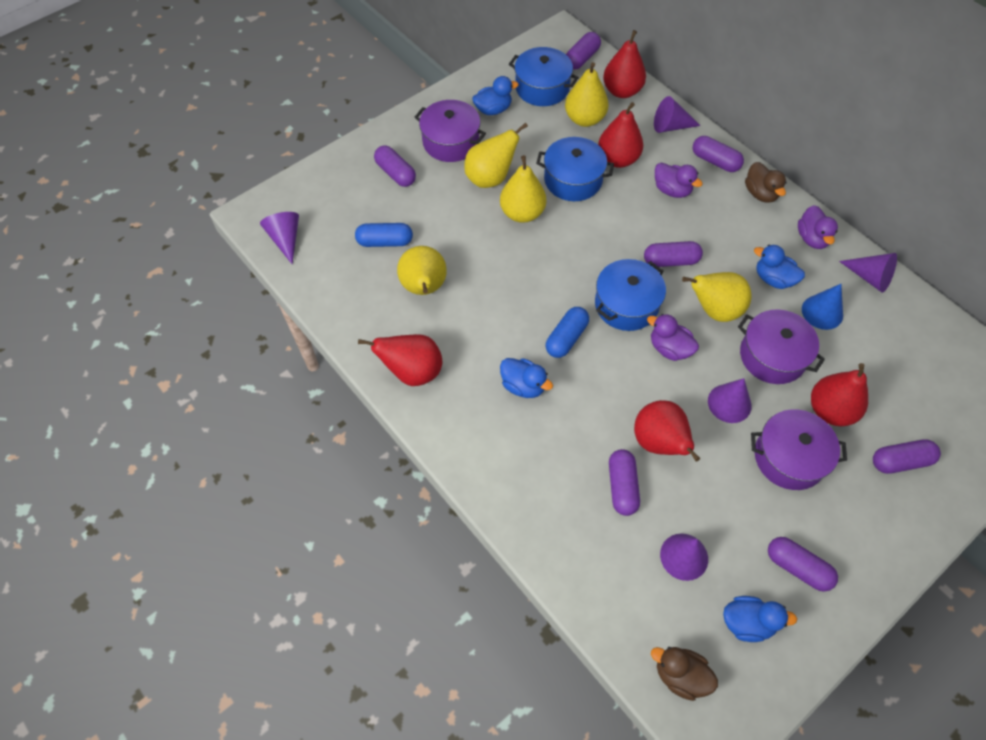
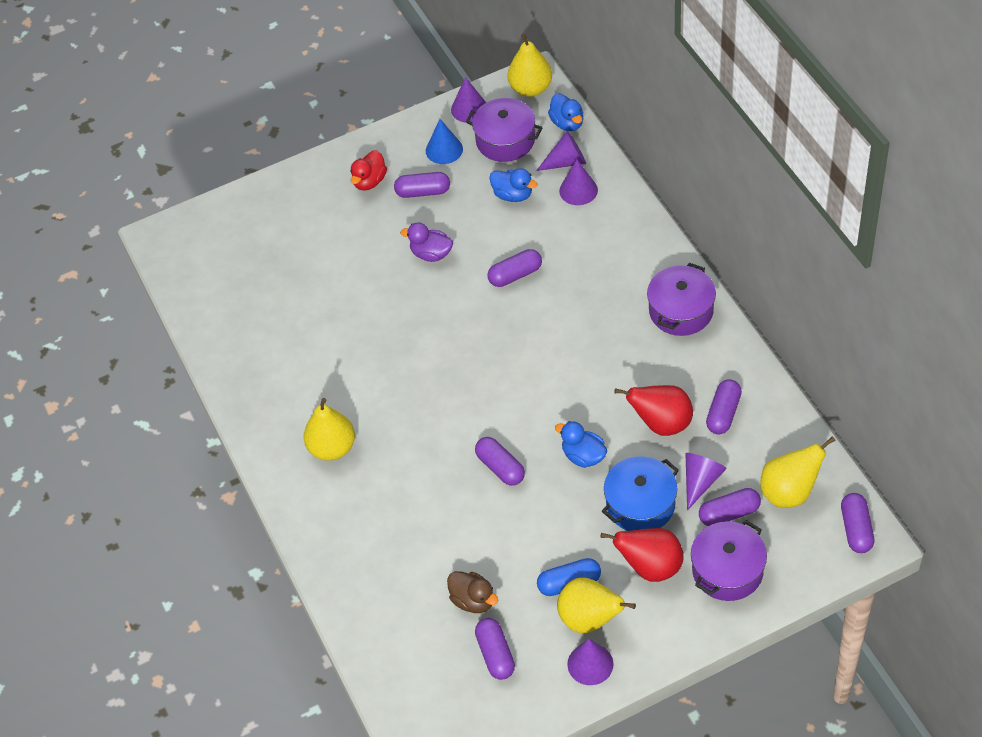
blue capsule: 2 -> 1
blue duck: 4 -> 3
blue pot: 3 -> 1
brown duck: 2 -> 1
purple duck: 3 -> 1
red duck: 0 -> 1
red pear: 5 -> 2
yellow pear: 5 -> 4

